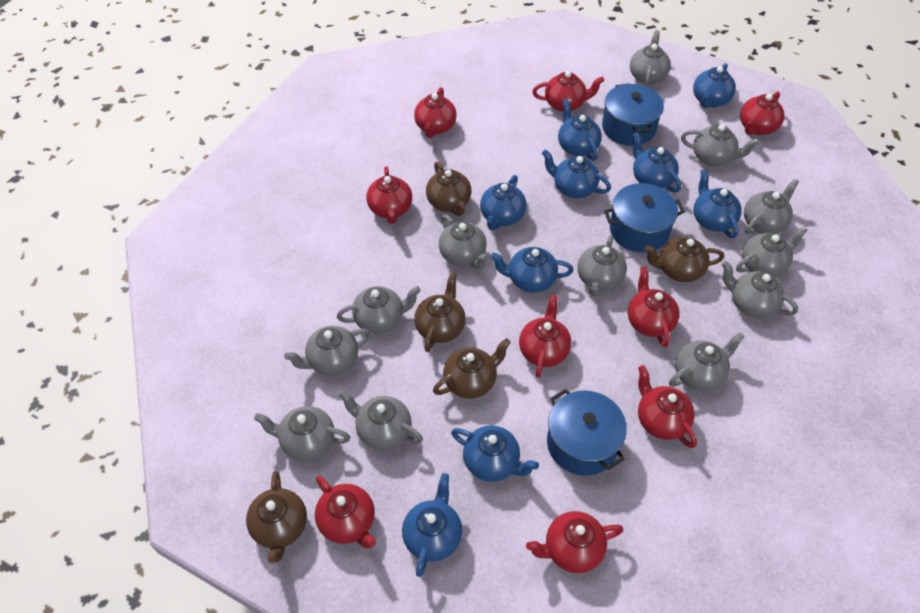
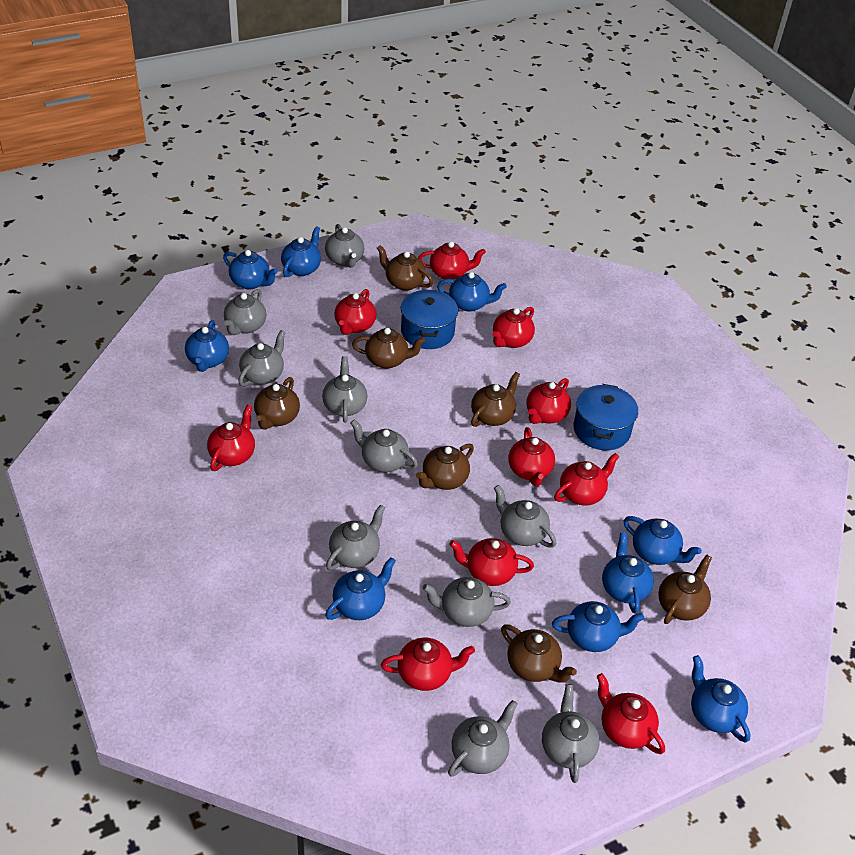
blue pot: 3 -> 2
brown teapot: 5 -> 7
grey teapot: 12 -> 10
red teapot: 9 -> 10

